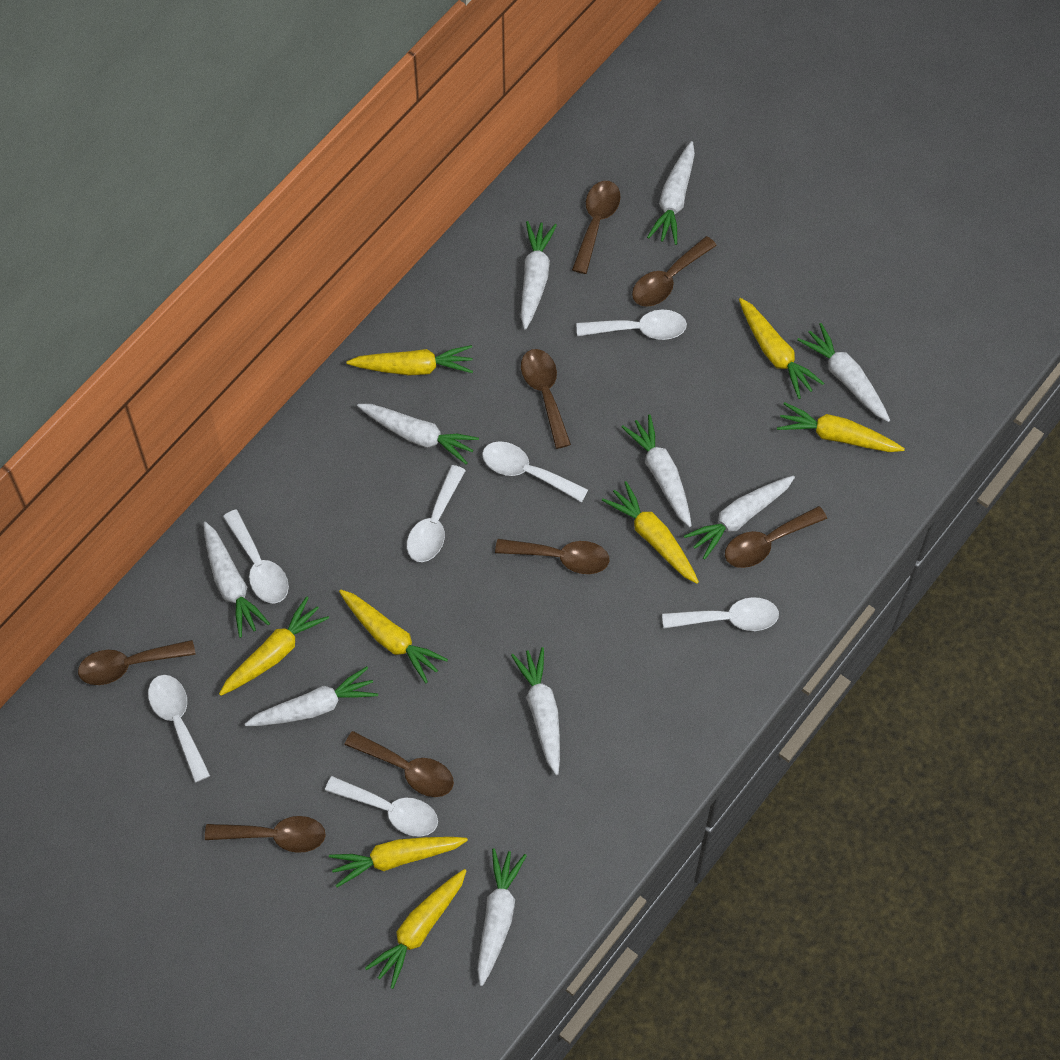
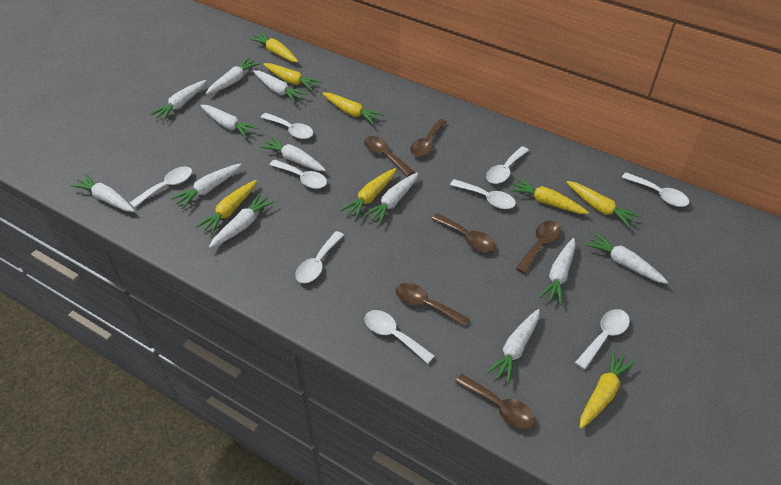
brown spoon: 8 -> 6
white carrot: 10 -> 12
white spoon: 7 -> 9

